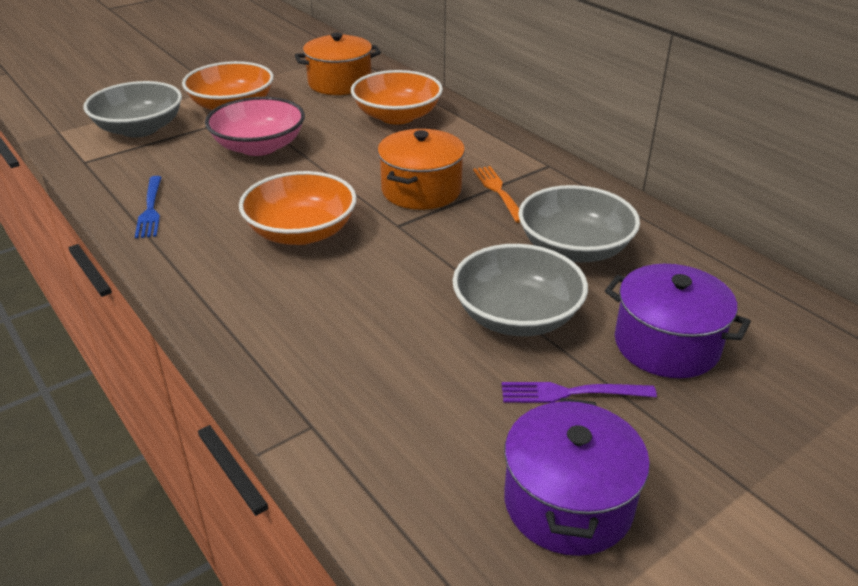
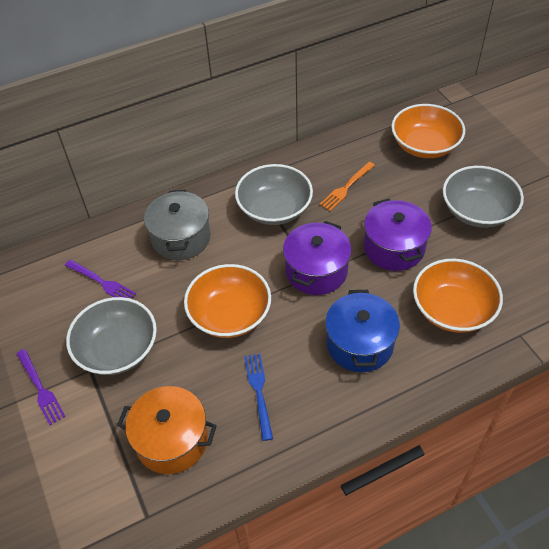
blue pot: 0 -> 1
grey pot: 0 -> 1
orange pot: 2 -> 1
pink bowl: 1 -> 0
purple fork: 1 -> 2

